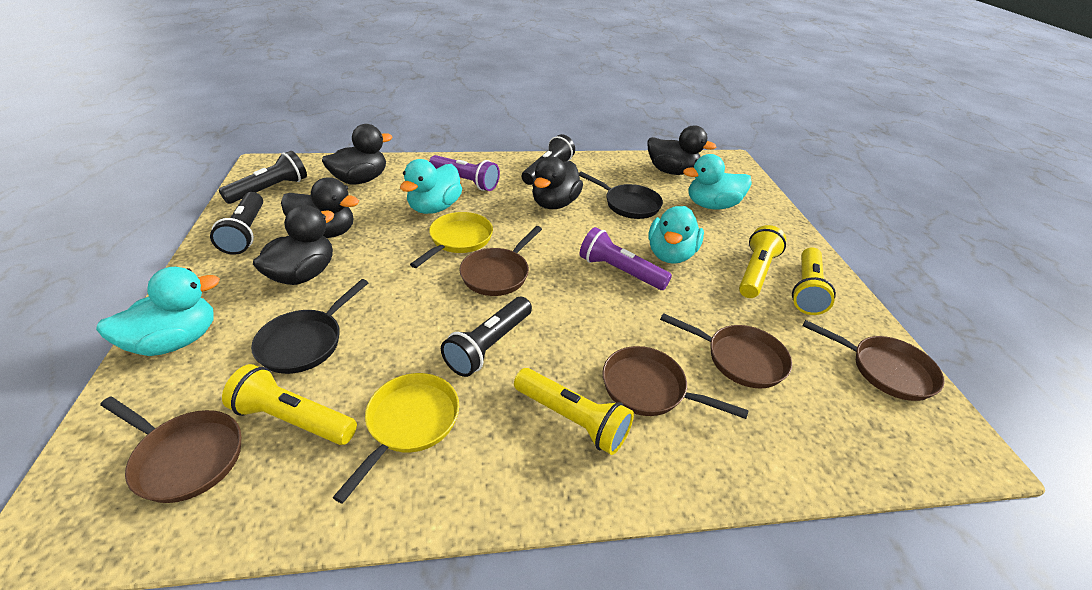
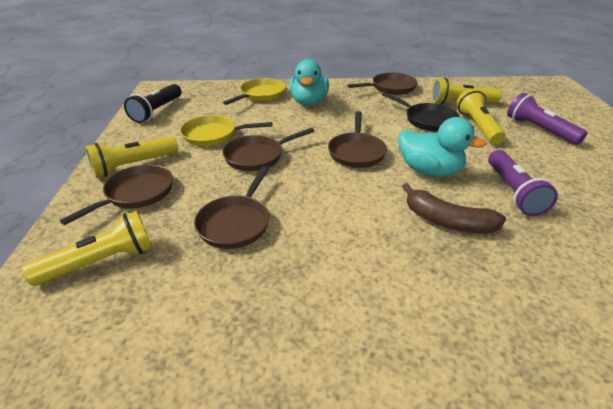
black duck: 5 -> 0
black flashlight: 4 -> 1
black pan: 2 -> 1
brown banana: 0 -> 1
turquoise duck: 4 -> 2

